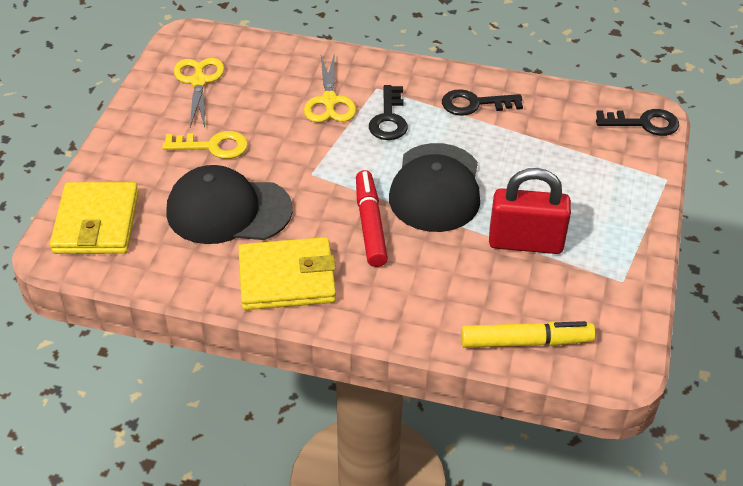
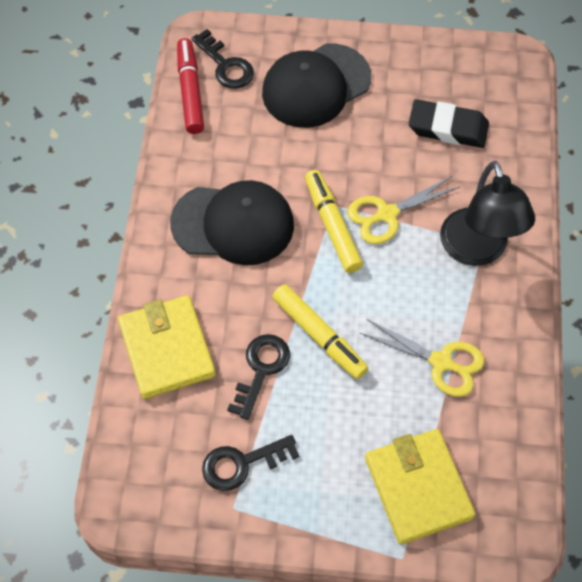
black eraser: 0 -> 1
black lamp: 0 -> 1
red padlock: 1 -> 0
yellow key: 1 -> 0
yellow marker: 1 -> 2

